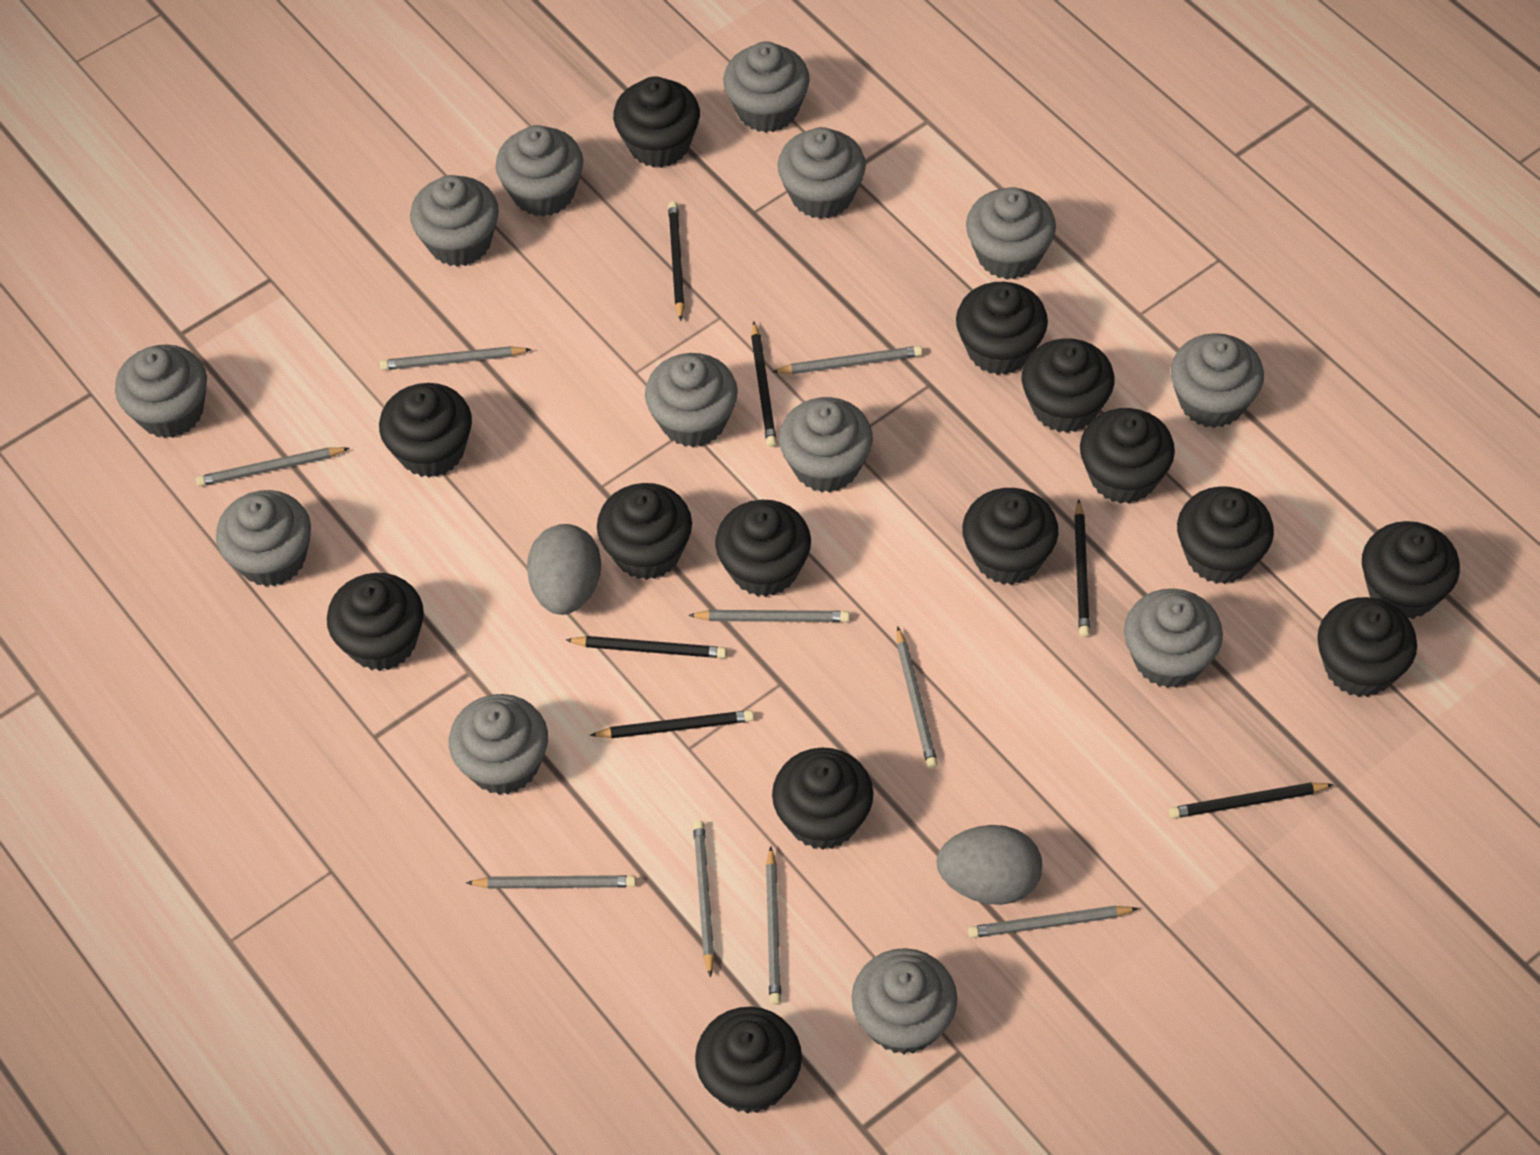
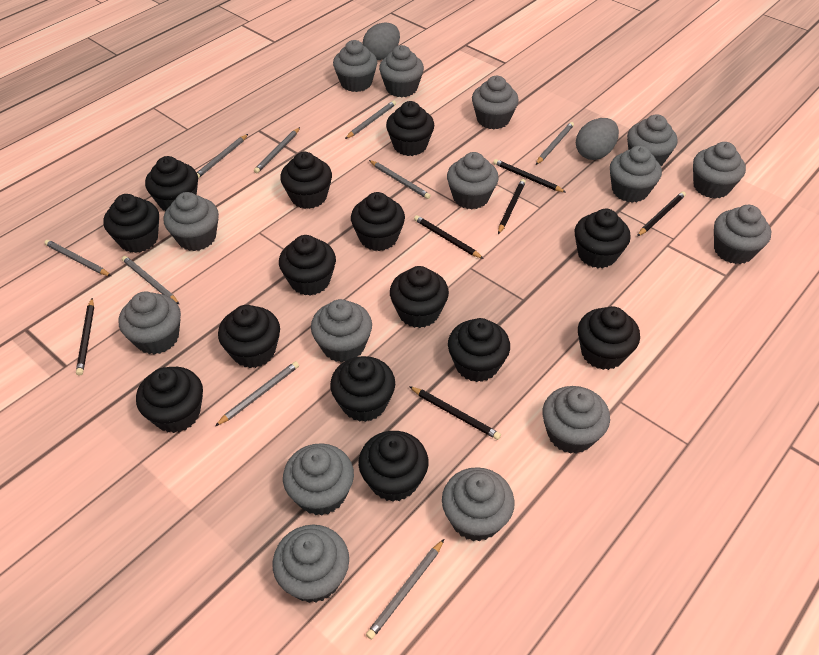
grey cupcake: 13 -> 15

